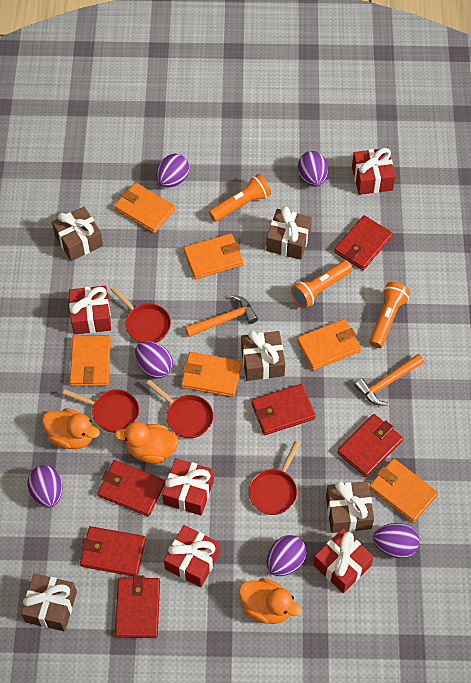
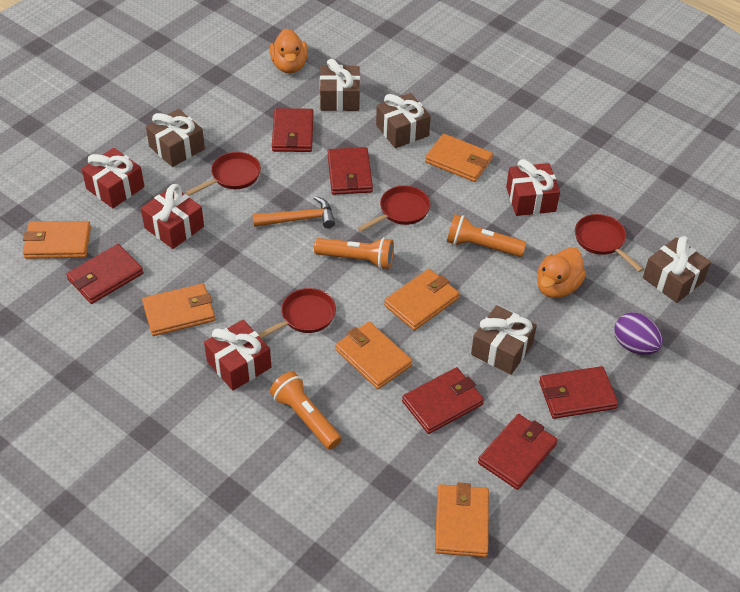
orange duck: 3 -> 2
orange hammer: 2 -> 1
purple egg: 6 -> 1
red gift: 5 -> 4

